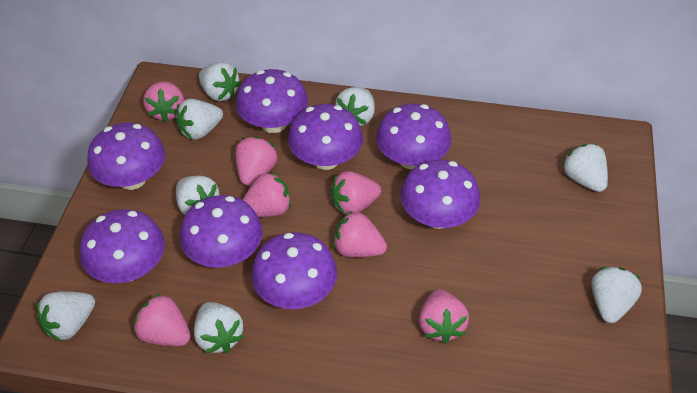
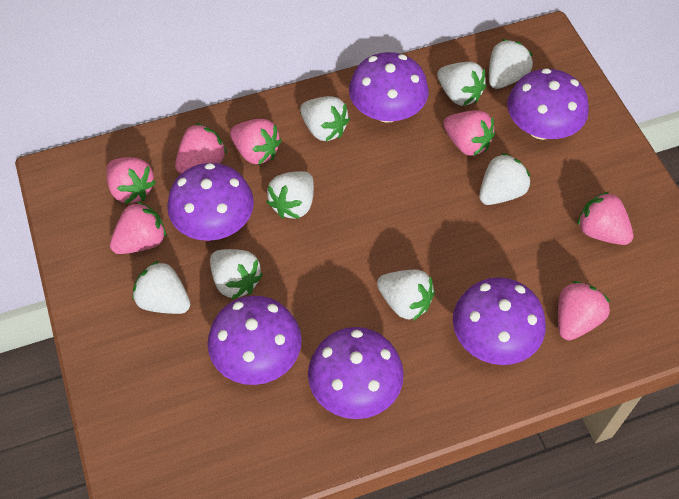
purple mushroom: 8 -> 6

